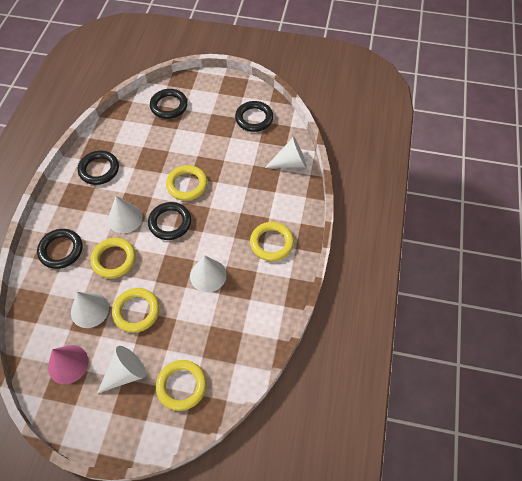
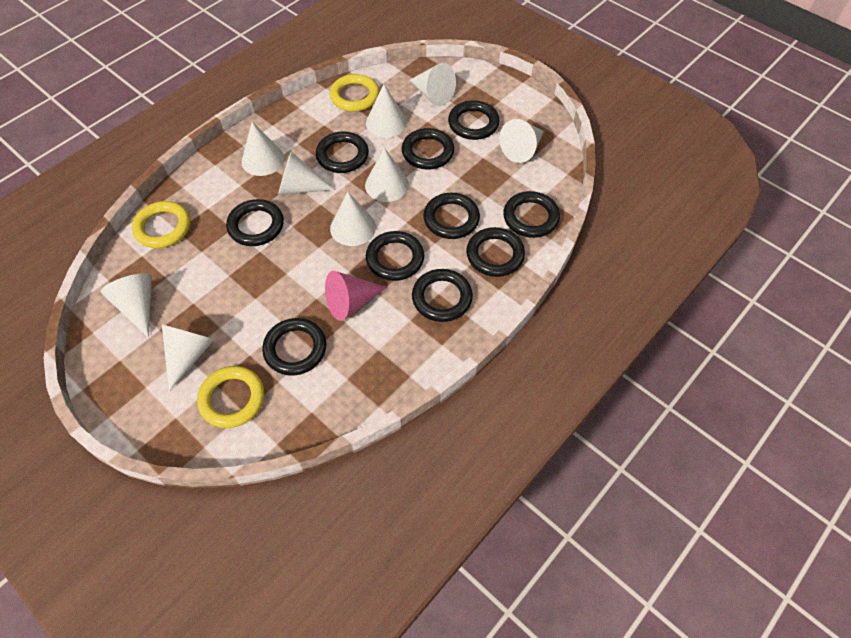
black ring: 5 -> 10
white cone: 5 -> 9
yellow ring: 5 -> 3

